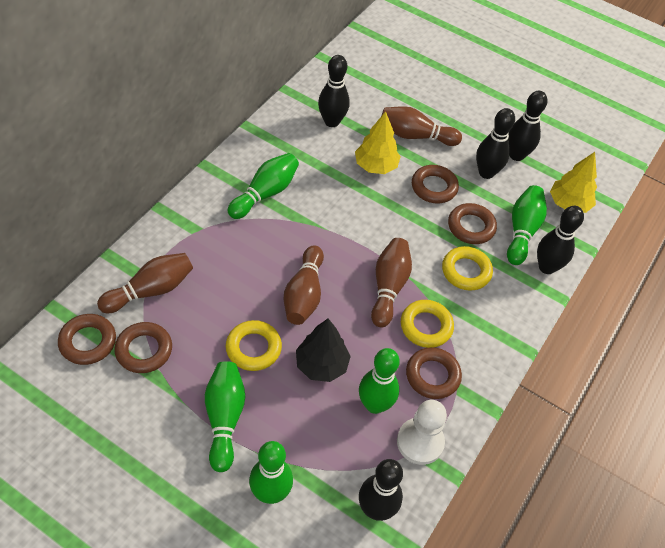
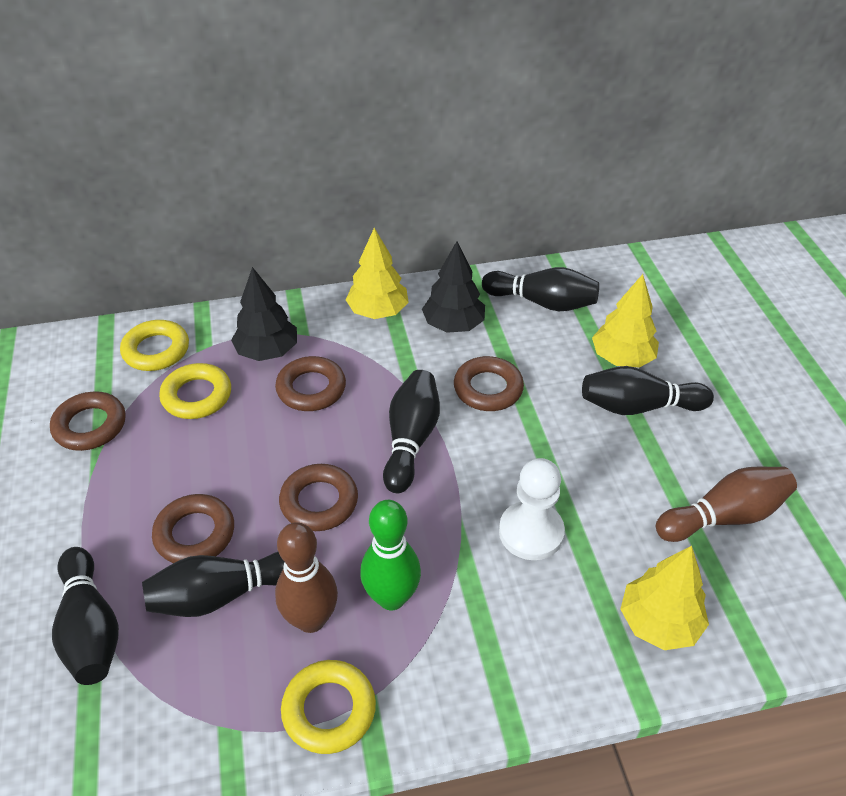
black tree: 1 -> 2
brown bowling pin: 4 -> 2
green bowling pin: 5 -> 1
yellow tree: 2 -> 3

